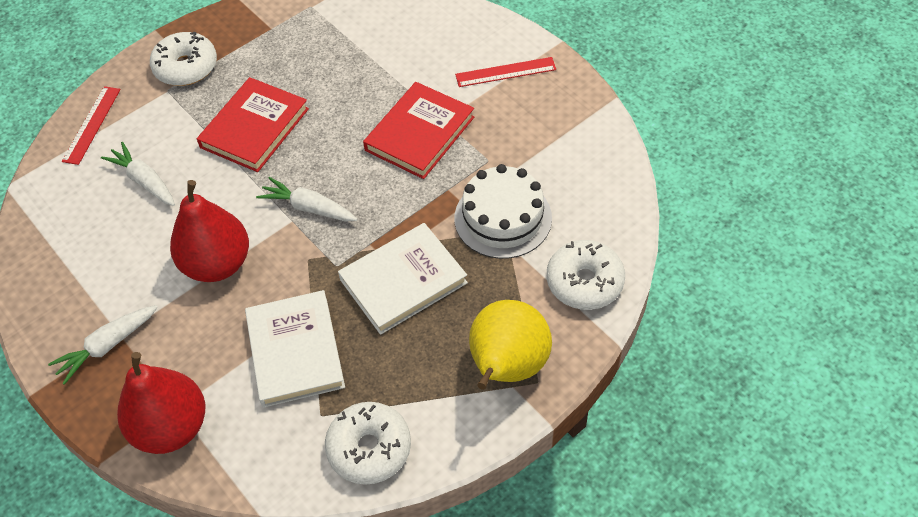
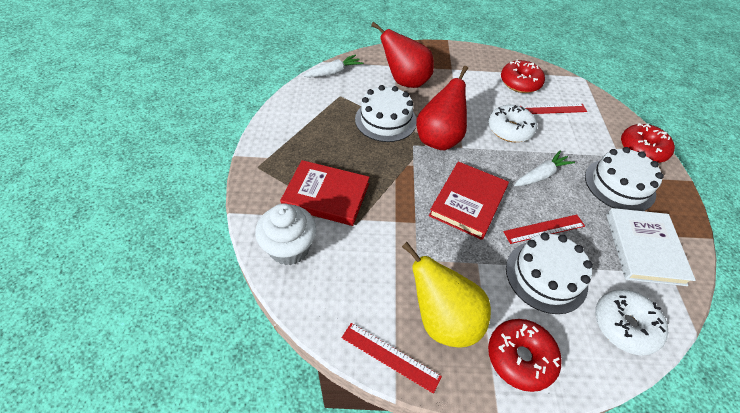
red donut: 0 -> 3
red ruler: 2 -> 3
white book: 2 -> 1
white cake: 1 -> 3
white carrot: 3 -> 2
white cupcake: 0 -> 1
white donut: 3 -> 2

